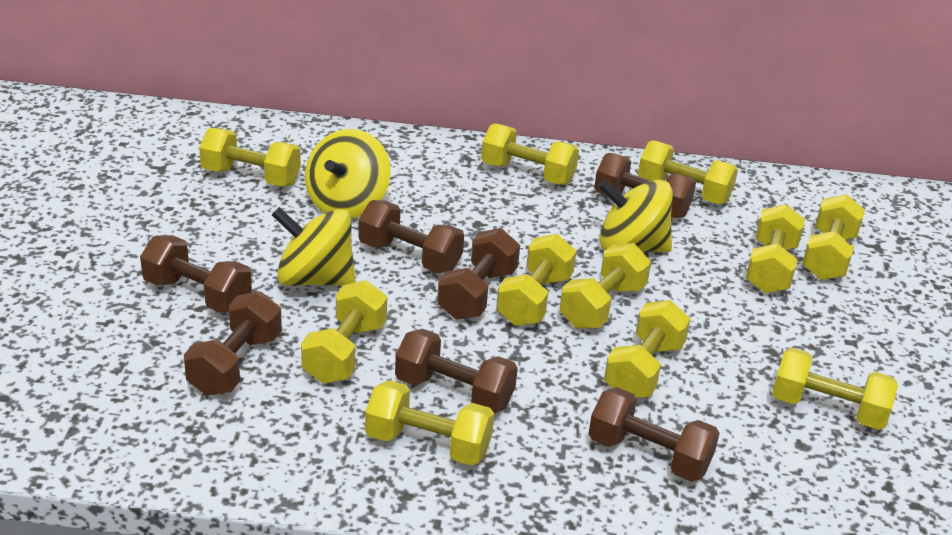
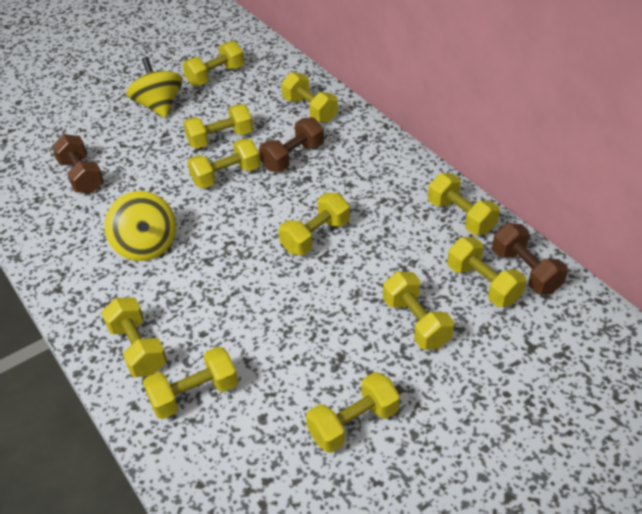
brown dumbbell: 7 -> 3
yellow spinning top: 3 -> 2

